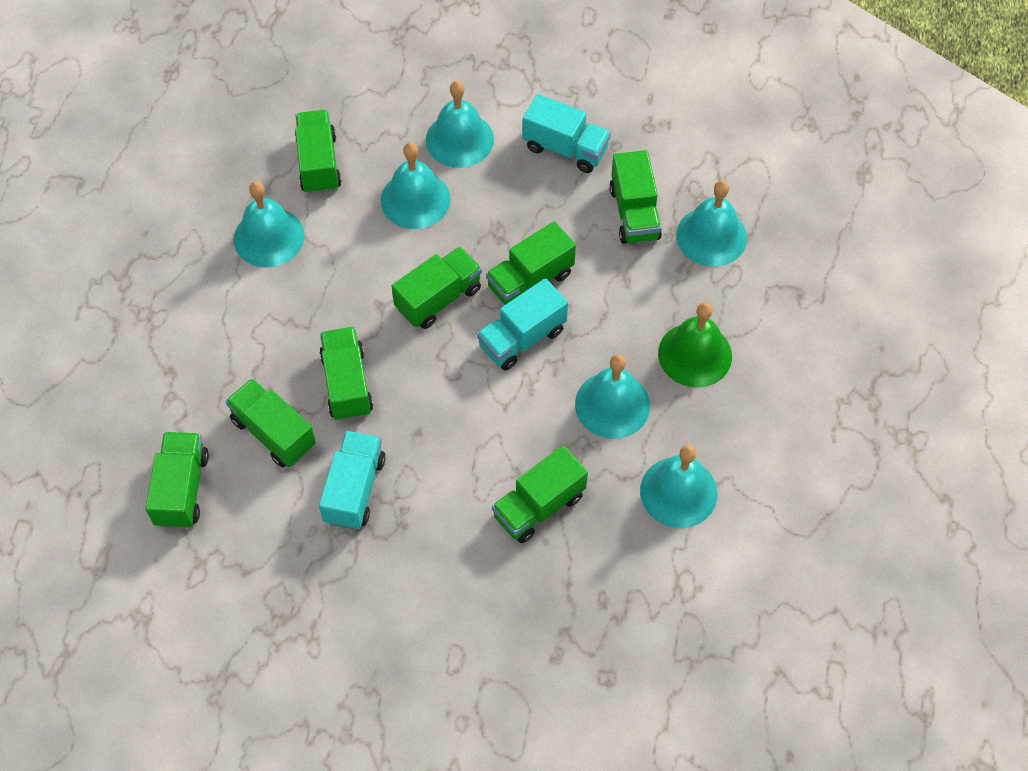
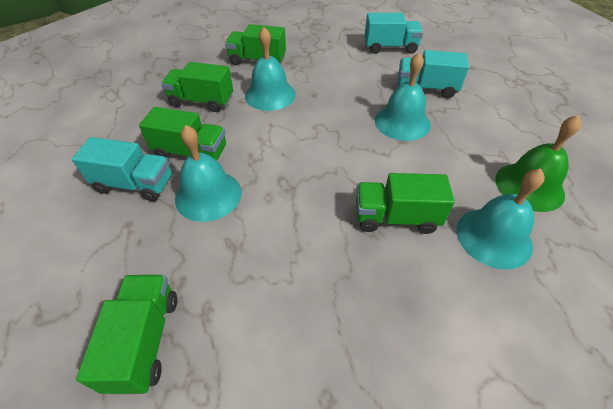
green truck: 8 -> 5
turquoise bell: 6 -> 4

